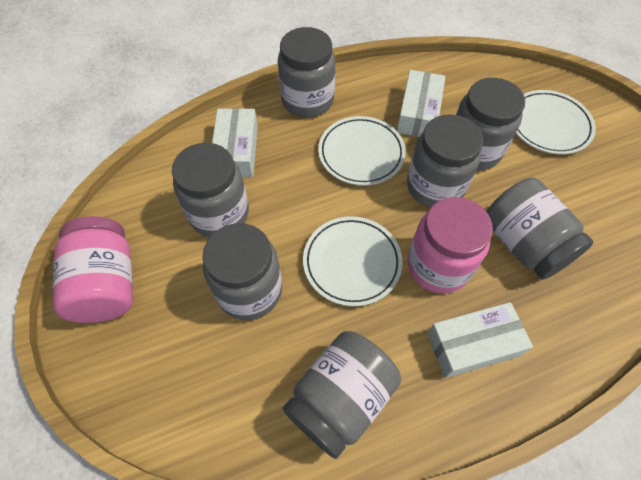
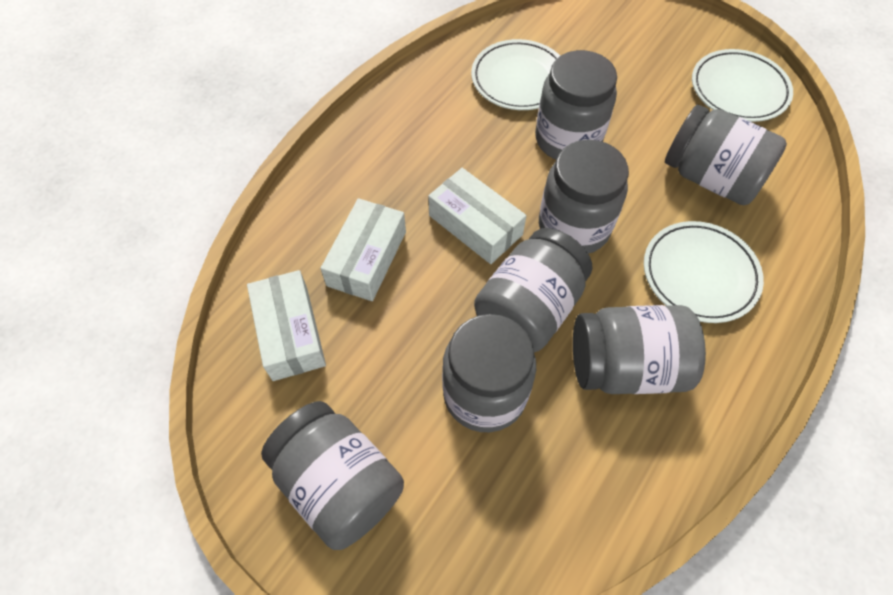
pink jar: 2 -> 0

